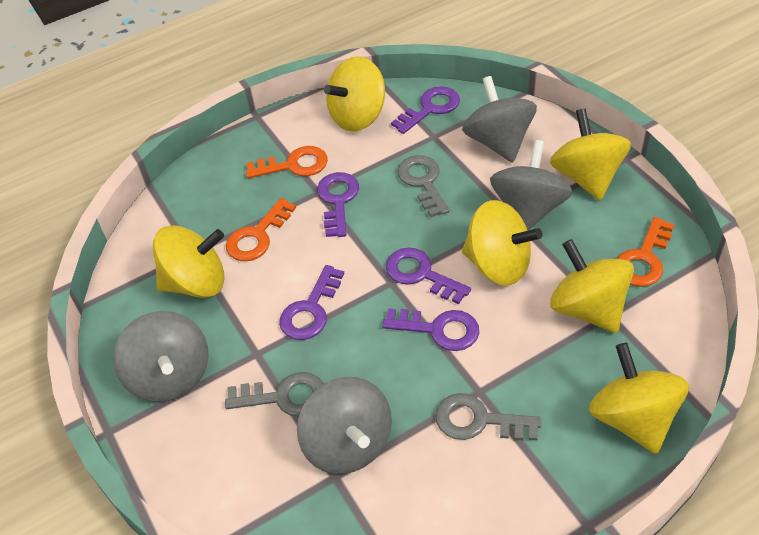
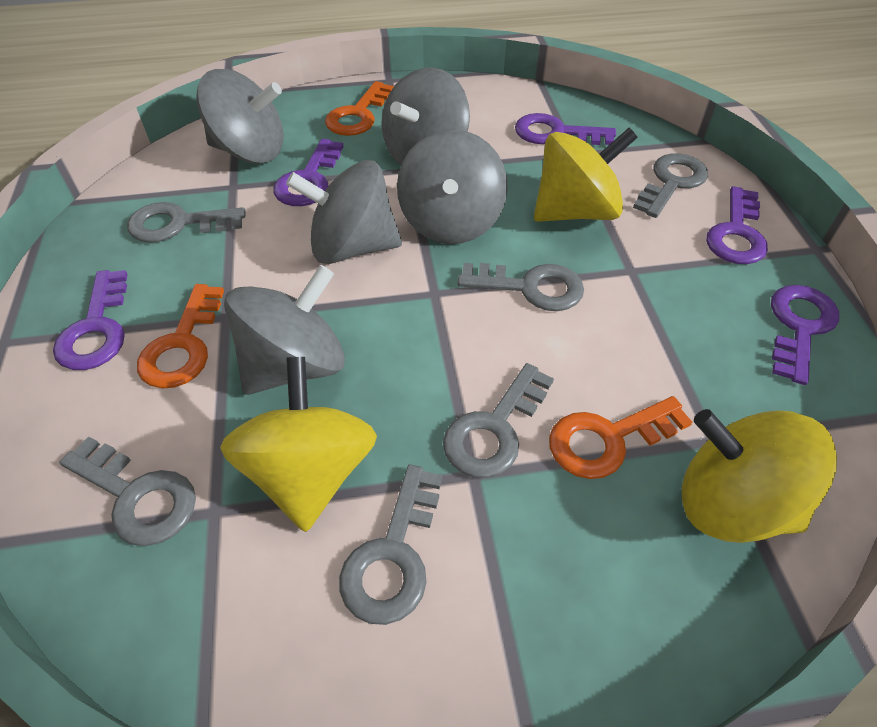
grey key: 3 -> 6
grey spinning top: 4 -> 5
yellow spinning top: 6 -> 3

